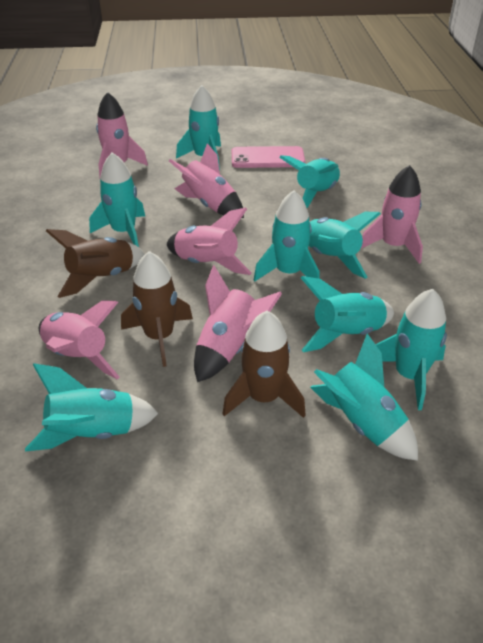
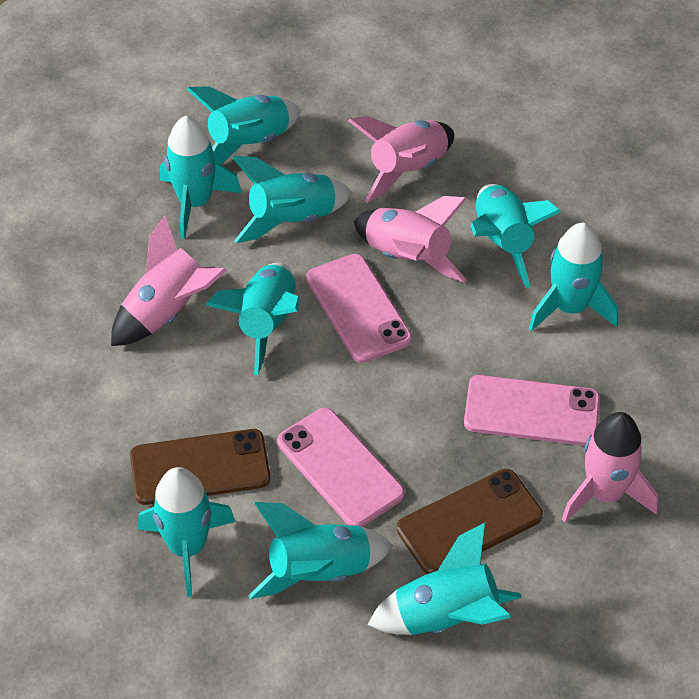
brown phone: 0 -> 2
brown rocket: 3 -> 0
pink phone: 1 -> 3
pink rocket: 6 -> 4

